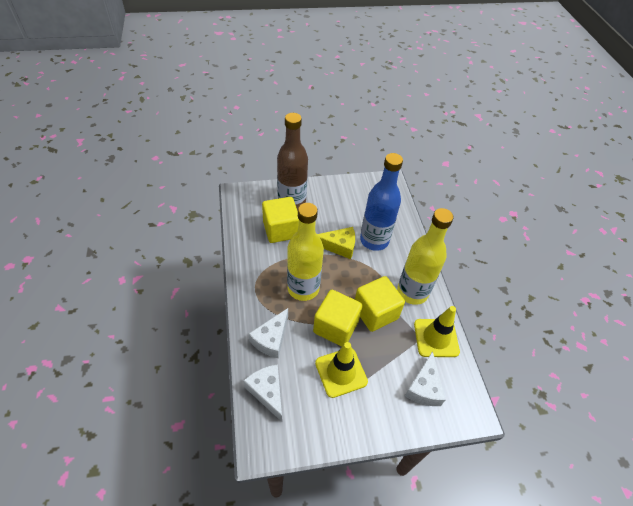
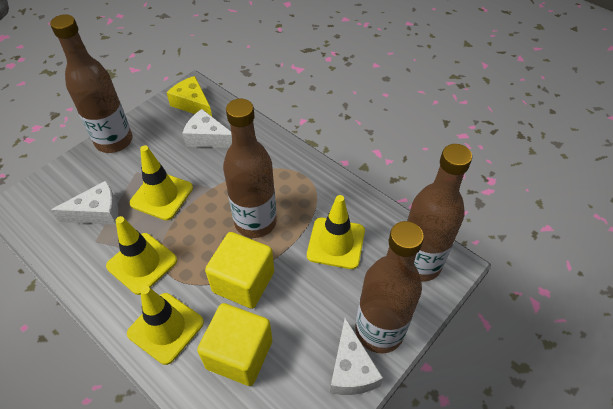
blue bottle: 1 -> 0
brown bottle: 1 -> 4
yellow bottle: 2 -> 0
yellow cube: 3 -> 2
yellow traffic cone: 2 -> 4

